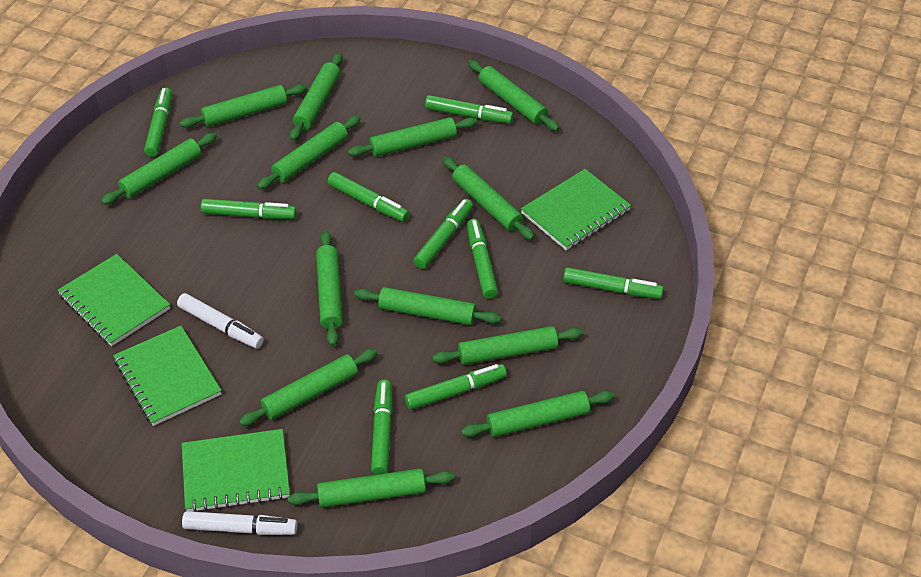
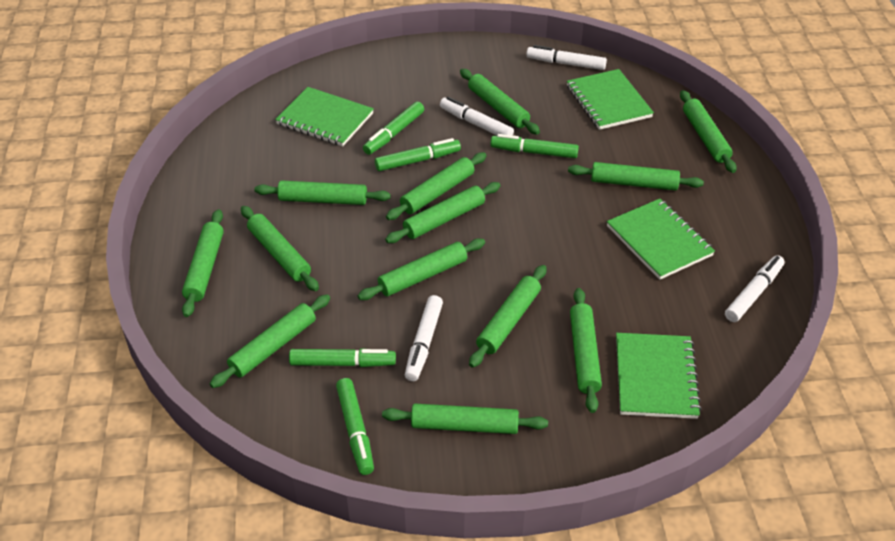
green marker: 9 -> 5
white marker: 2 -> 4

